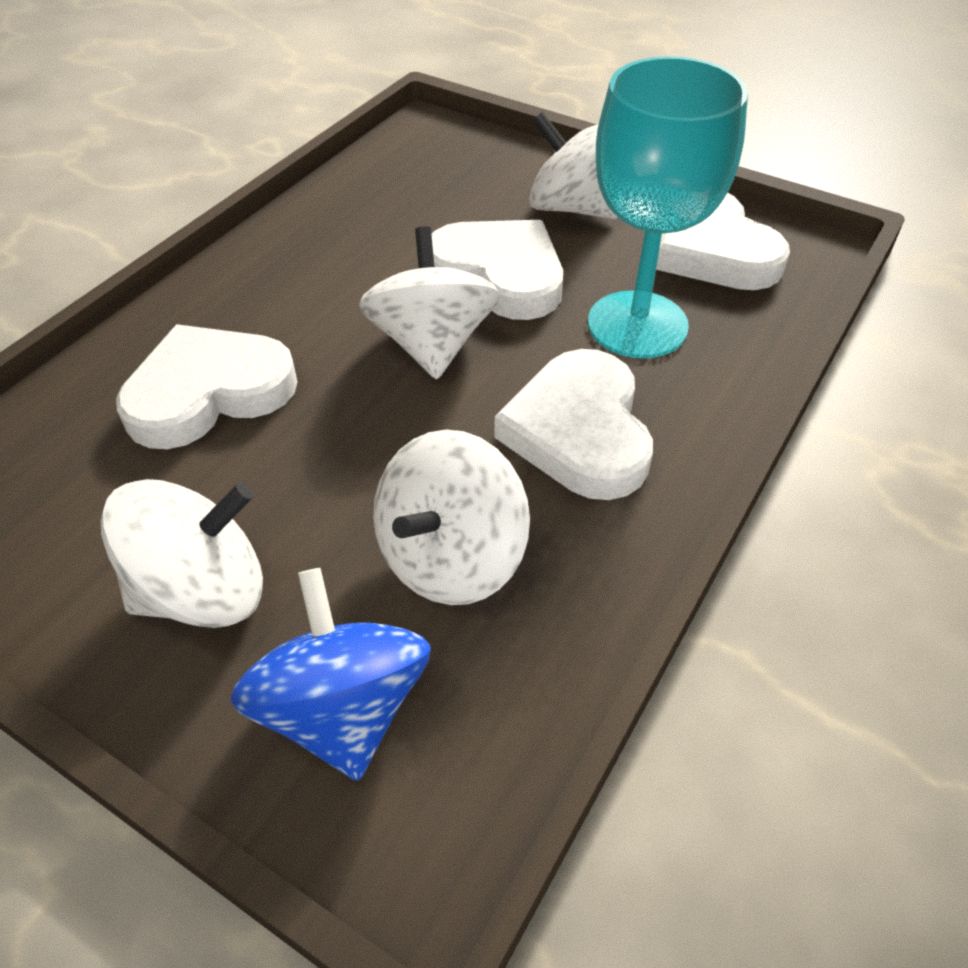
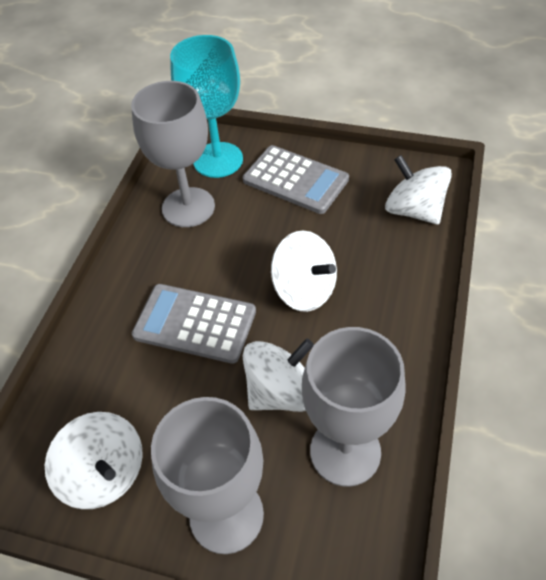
blue spinning top: 1 -> 0
grey calculator: 0 -> 2
grey goblet: 0 -> 3
white heart: 4 -> 0

